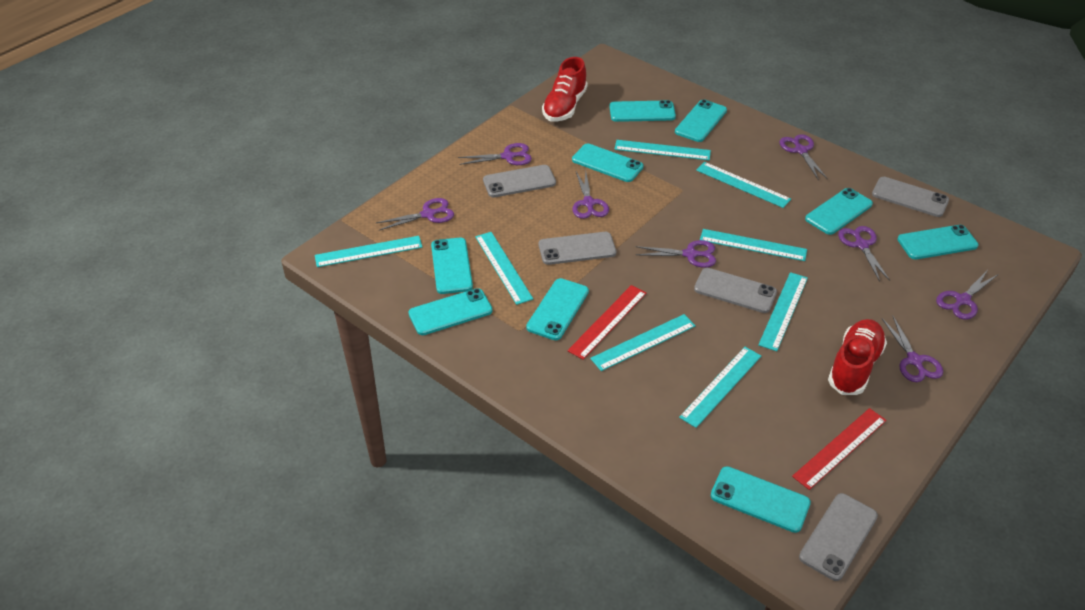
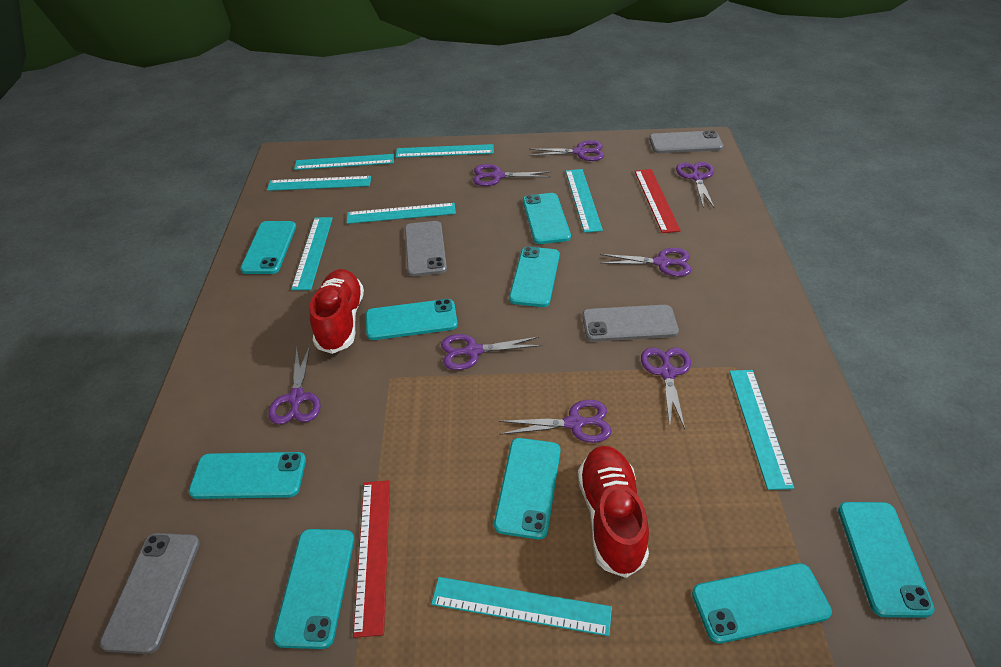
grey phone: 5 -> 4

